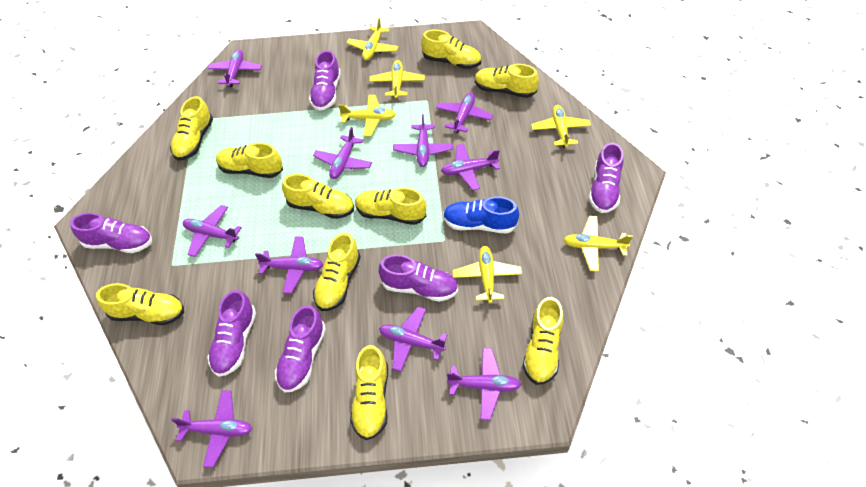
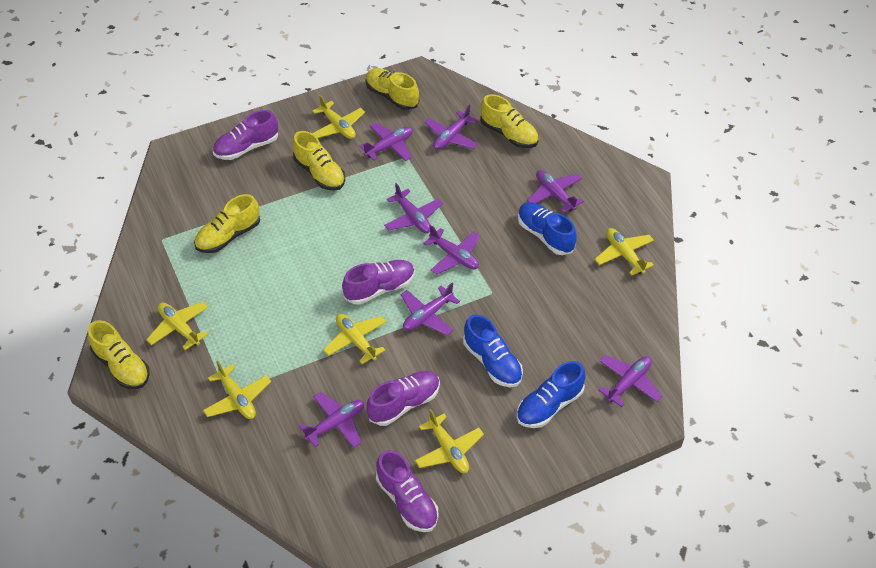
blue shoe: 1 -> 3
purple plane: 10 -> 8
purple shoe: 6 -> 4
yellow shoe: 10 -> 5

